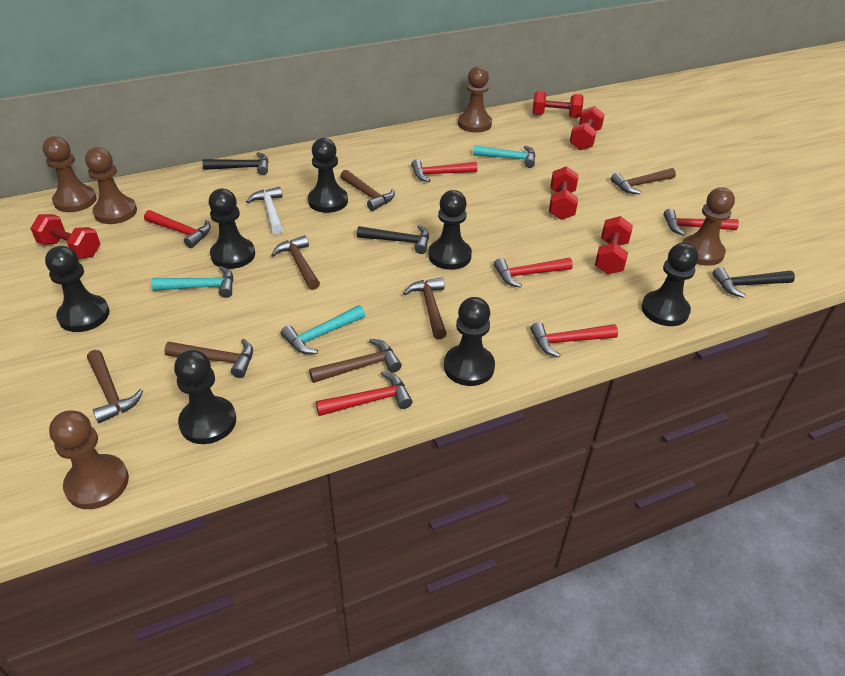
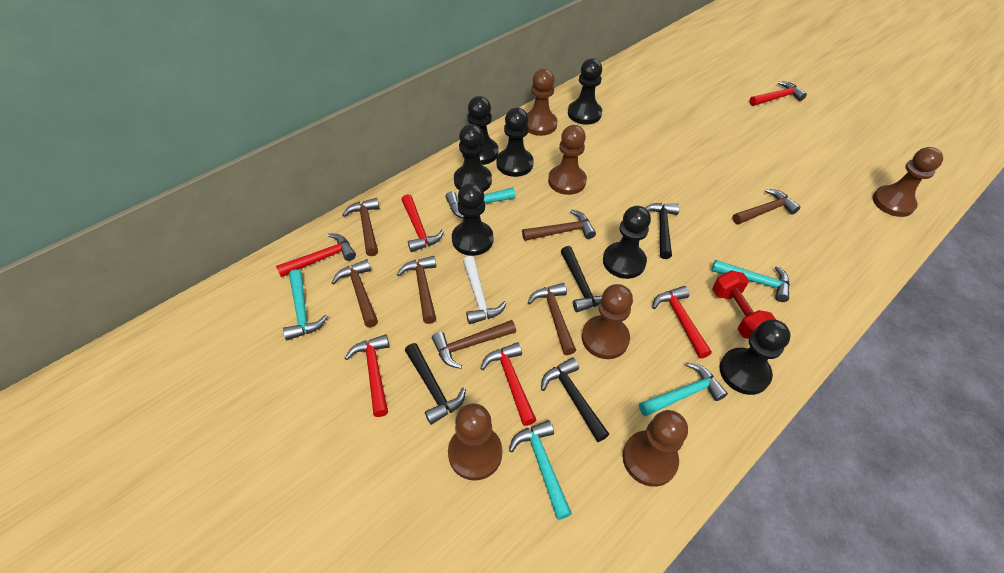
black hammer: 3 -> 4
brown pawn: 5 -> 6
red dumbbell: 5 -> 1
turquoise hammer: 3 -> 5

